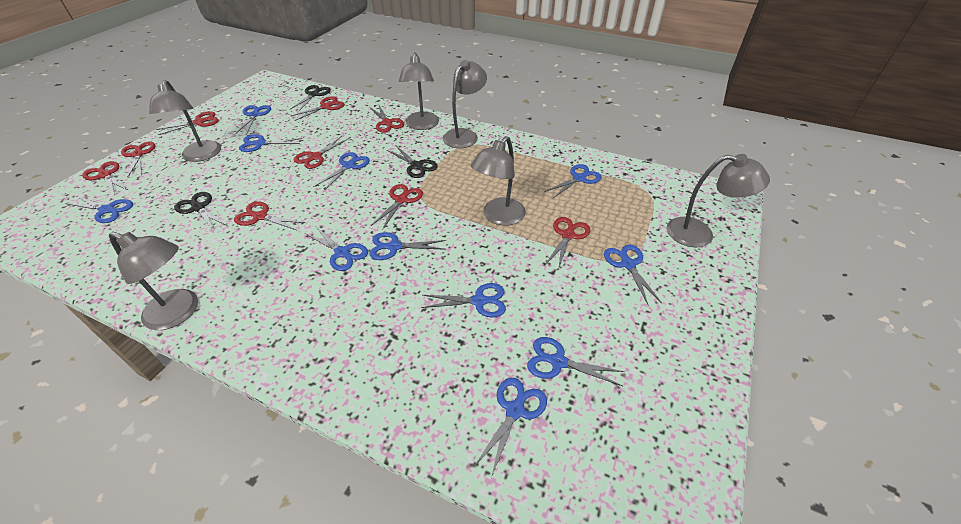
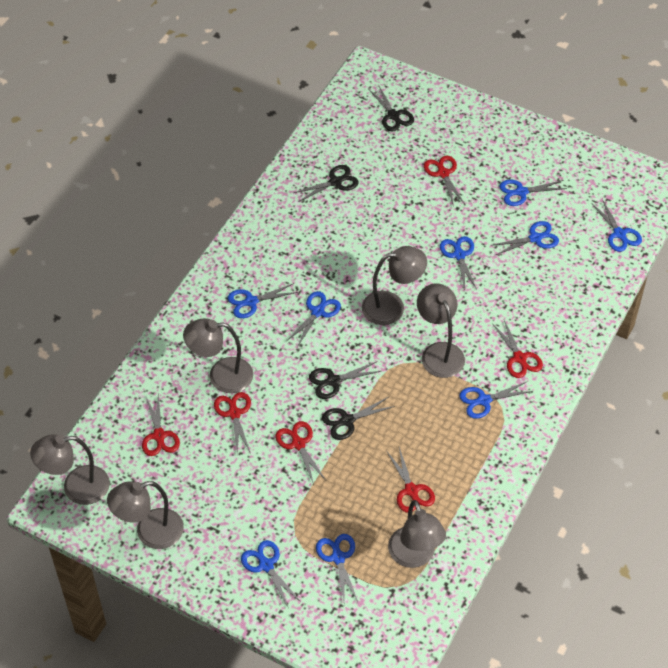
black scissors: 3 -> 4
blue scissors: 11 -> 9
red scissors: 9 -> 6

